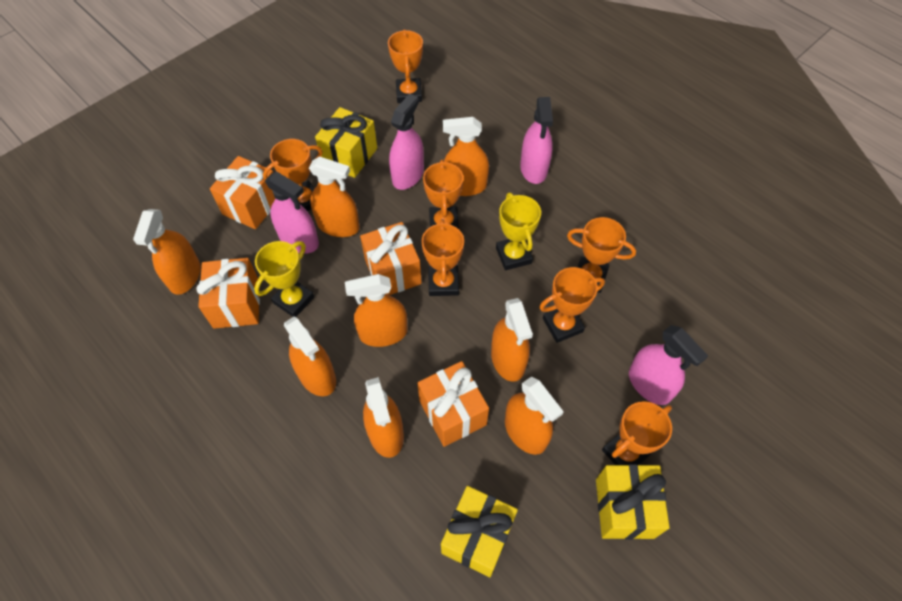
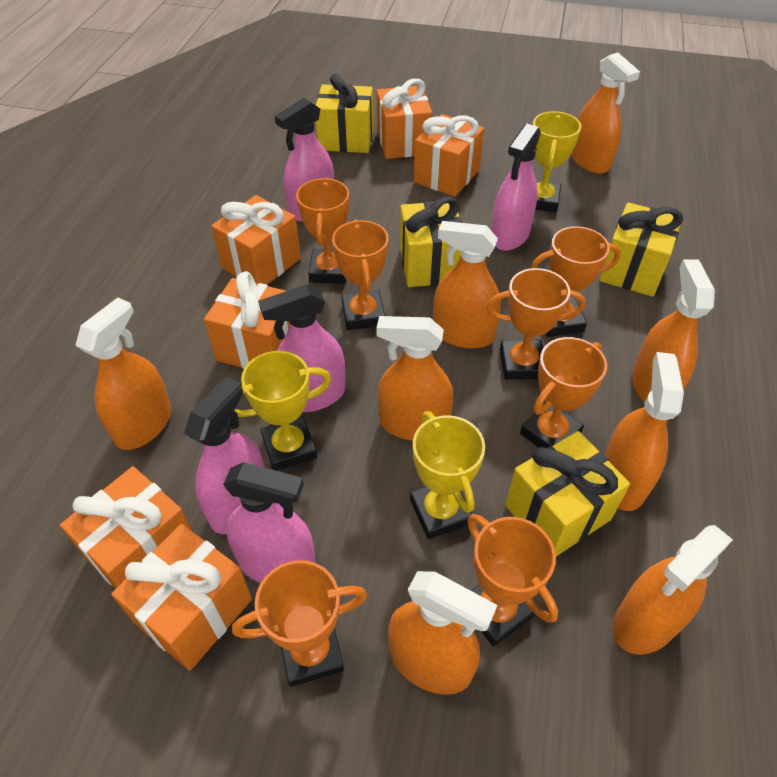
orange gift: 4 -> 6
pink spray bottle: 4 -> 5
yellow gift: 3 -> 4
yellow trophy: 2 -> 3

